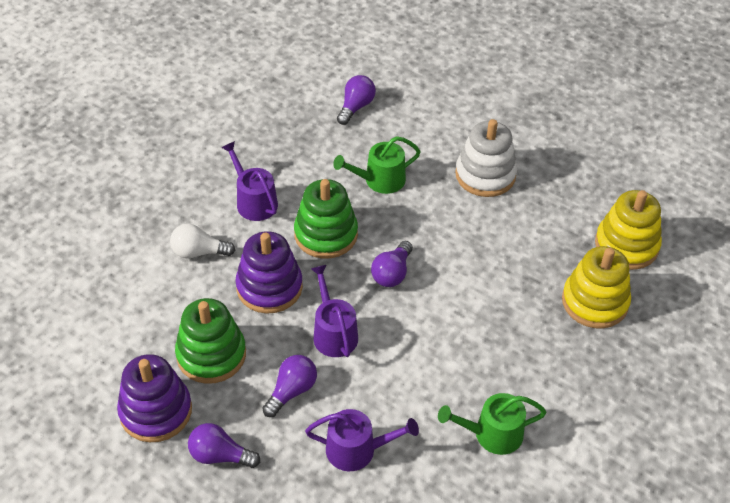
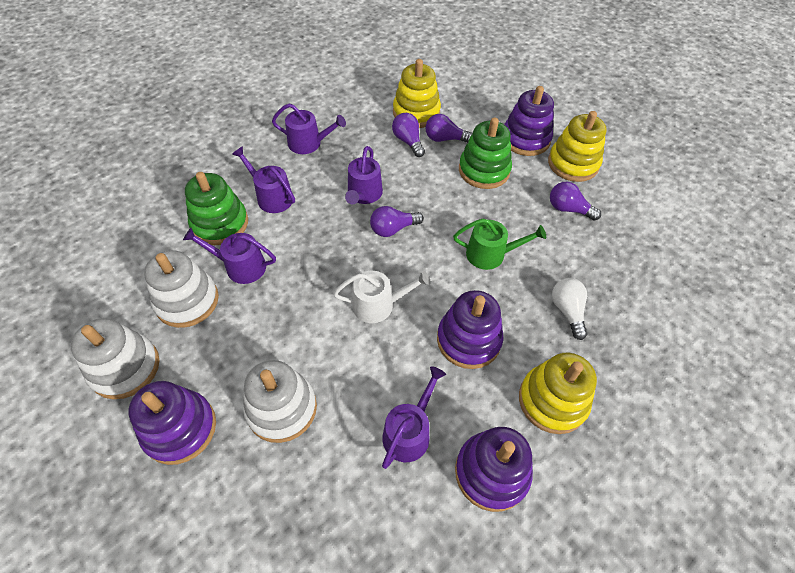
green watering can: 2 -> 1
purple stacking toy: 2 -> 4
purple watering can: 3 -> 5
white stacking toy: 1 -> 3
white watering can: 0 -> 1
yellow stacking toy: 2 -> 3

